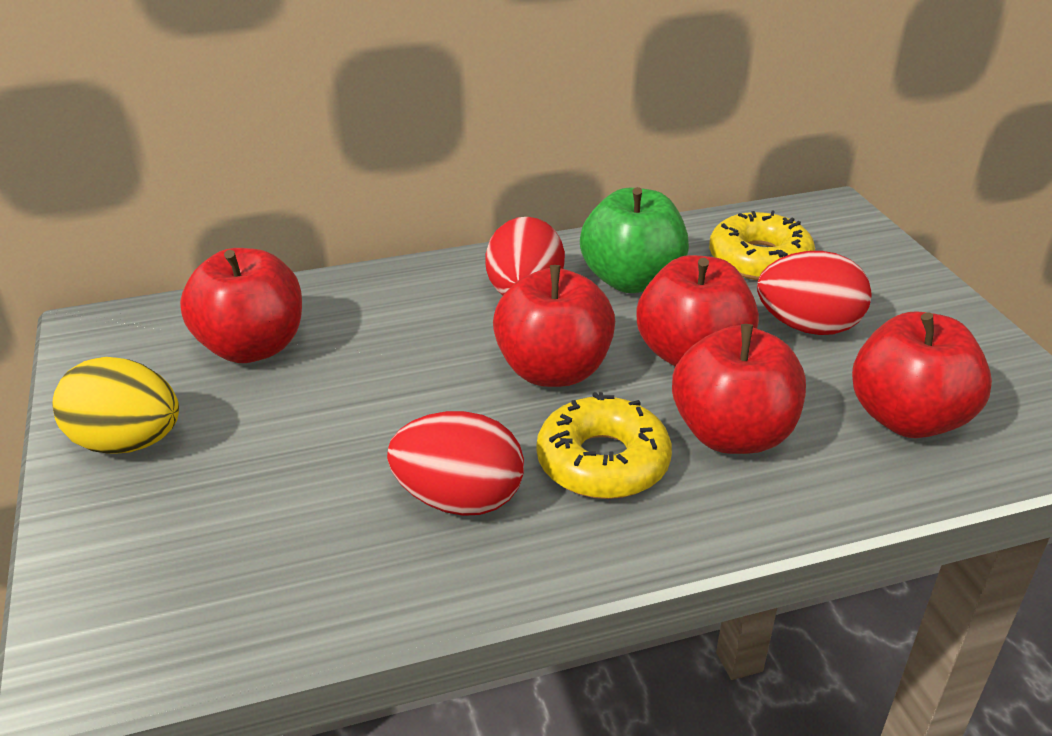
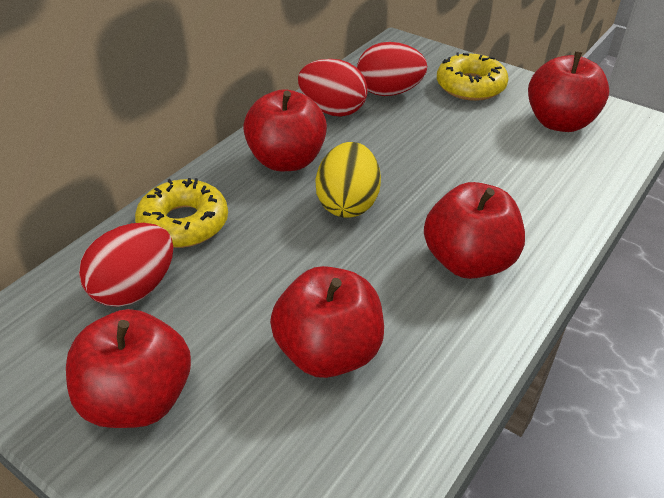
green apple: 1 -> 0

